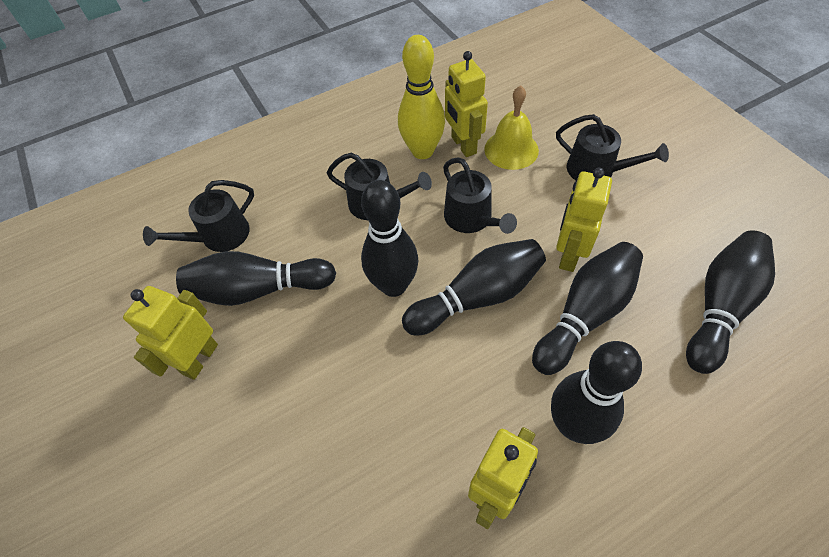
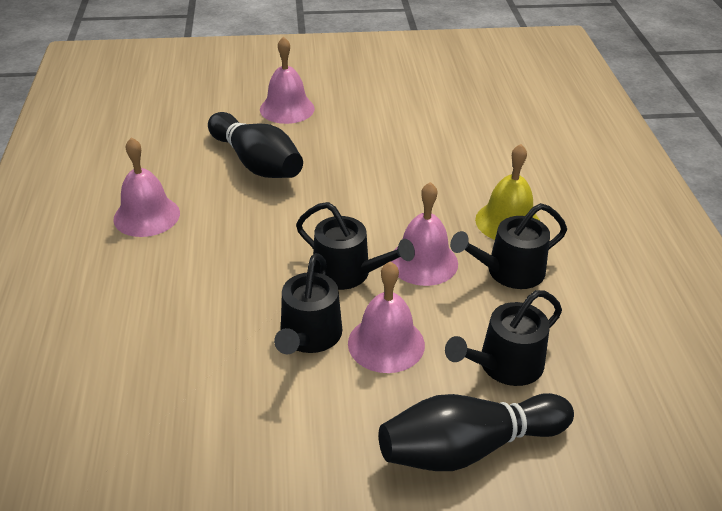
black bowling pin: 6 -> 2
pink bell: 0 -> 4
yellow bowling pin: 1 -> 0
yellow robot: 4 -> 0

